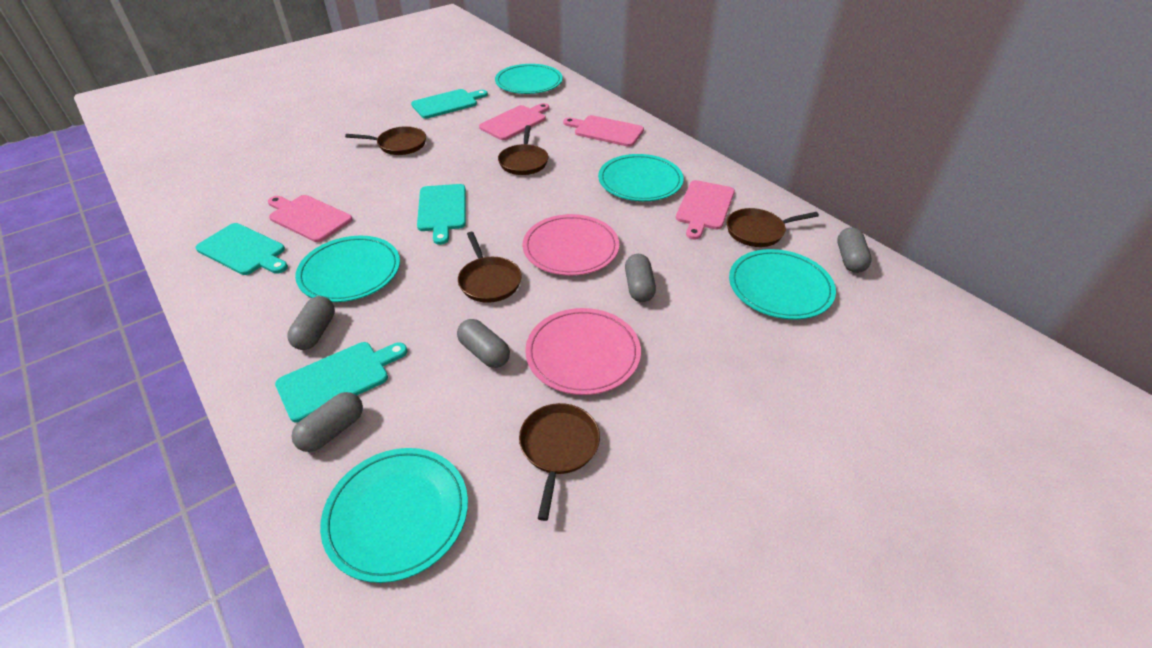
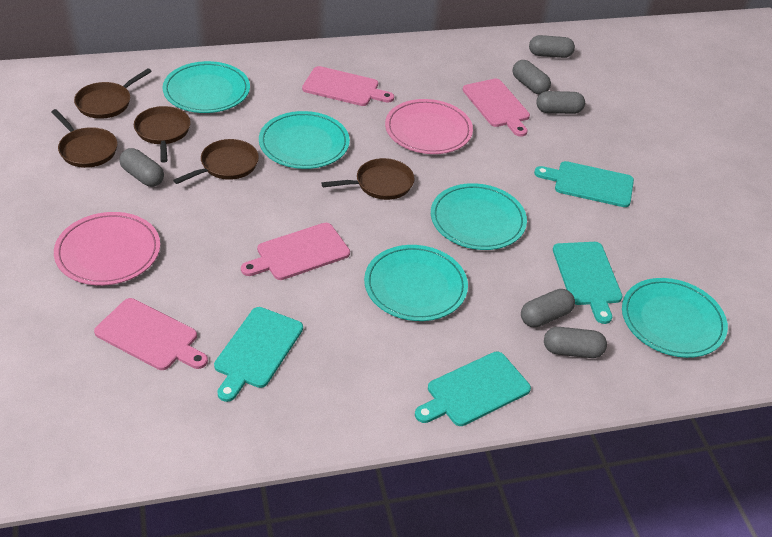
grey capsule: 5 -> 6

